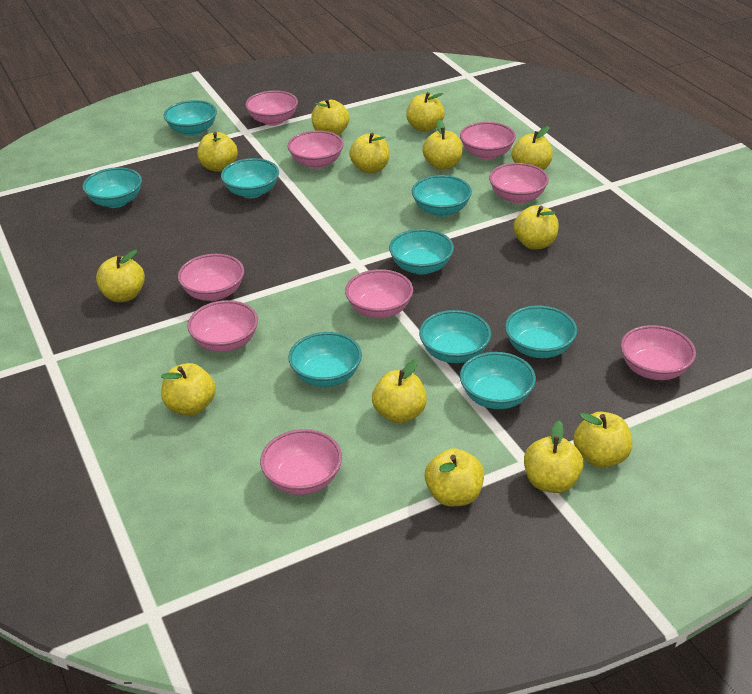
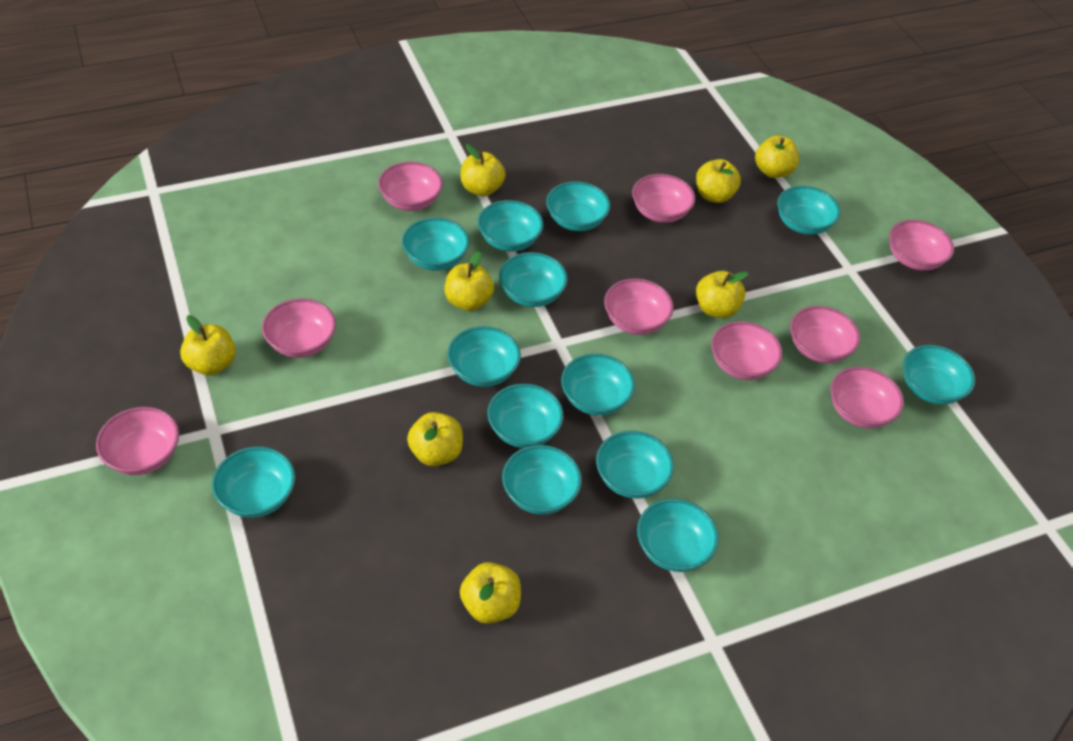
turquoise bowl: 9 -> 13
yellow apple: 13 -> 8

